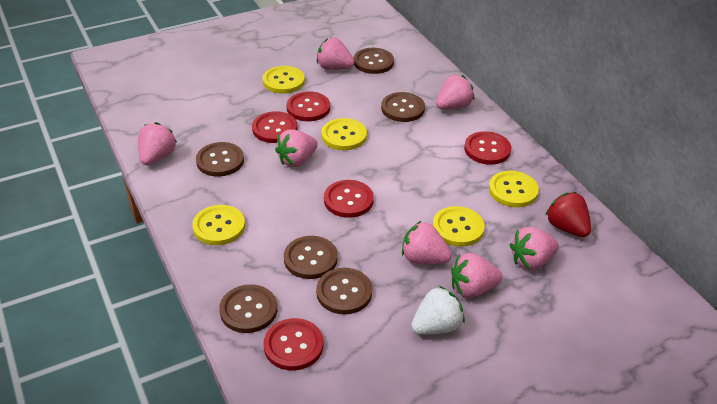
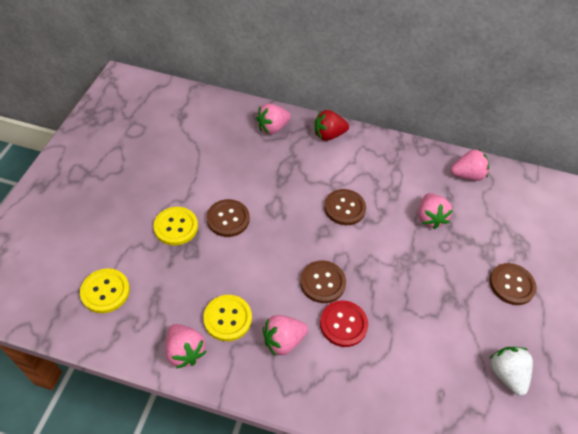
brown button: 6 -> 4
pink strawberry: 7 -> 5
red button: 5 -> 1
yellow button: 5 -> 3

